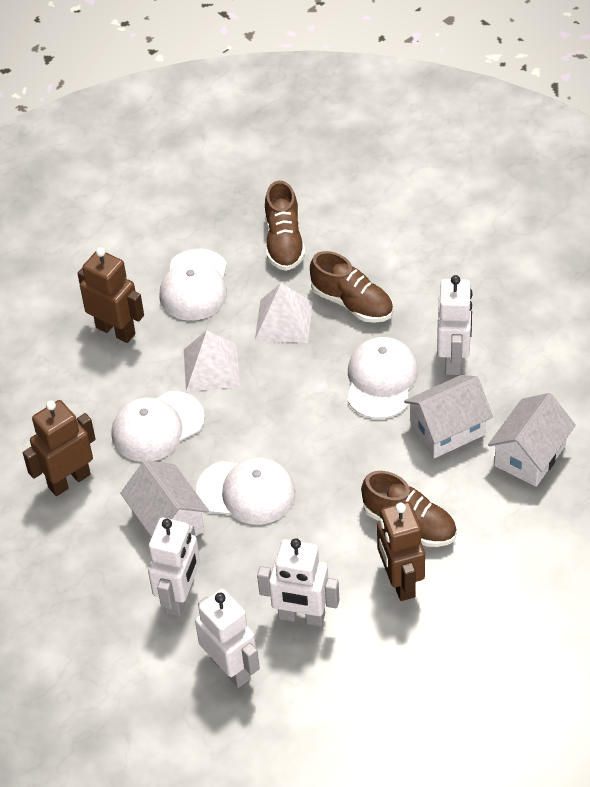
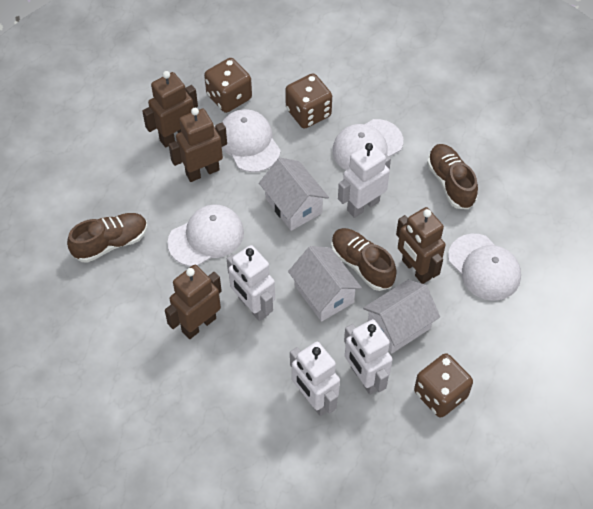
brown dice: 0 -> 3
brown robot: 3 -> 4
white pyramid: 2 -> 0

